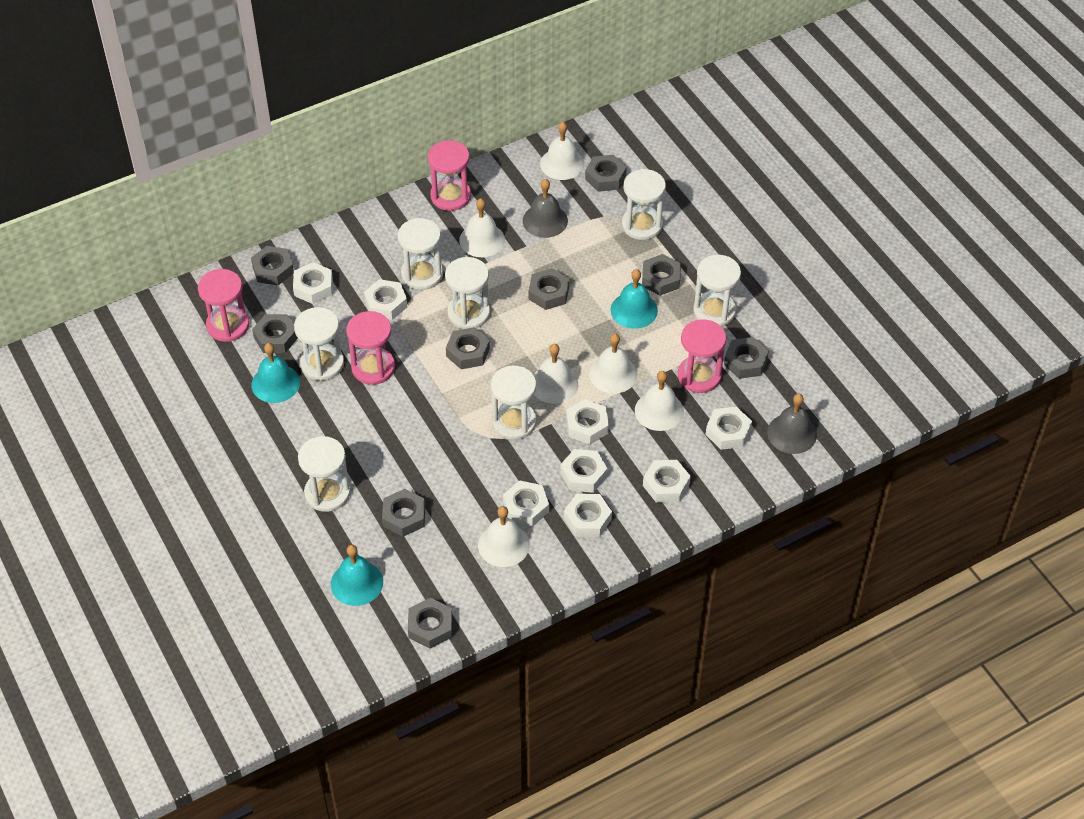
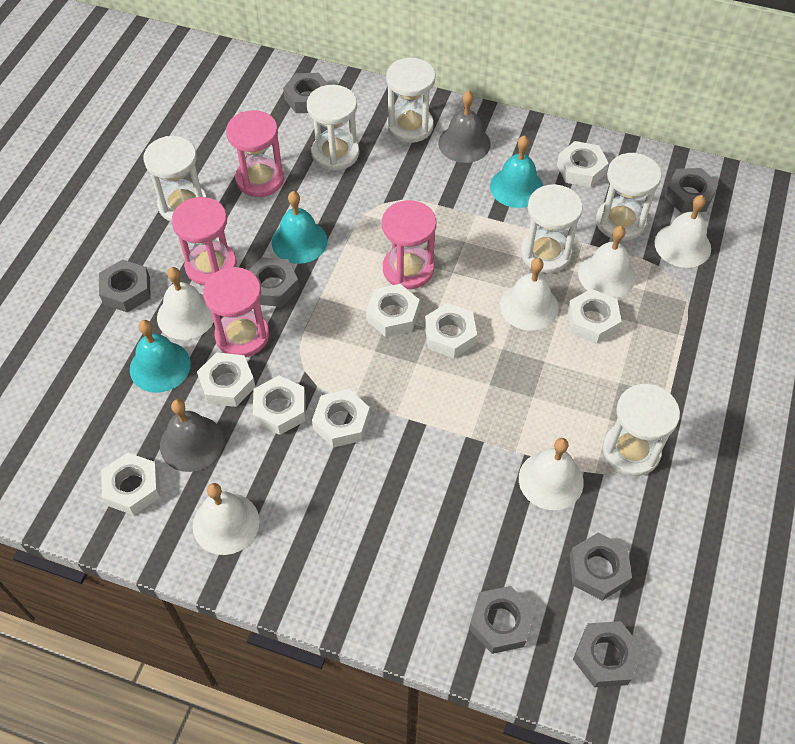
grey nut: 9 -> 7
white hourglass: 7 -> 6

